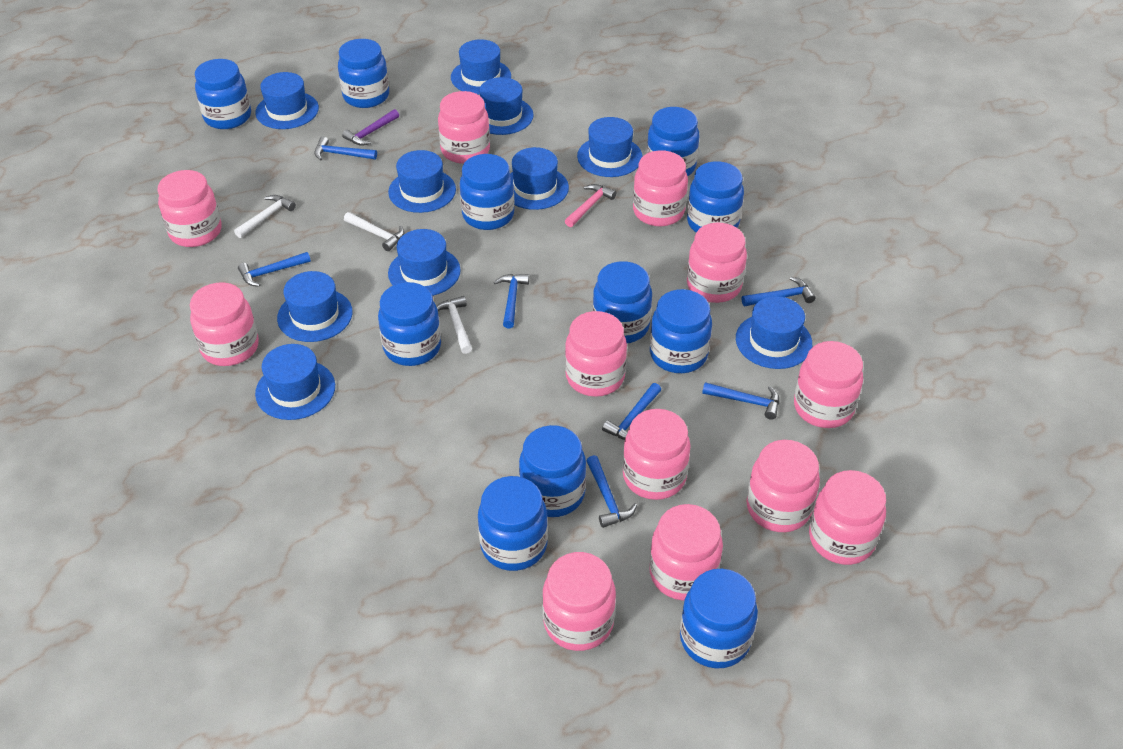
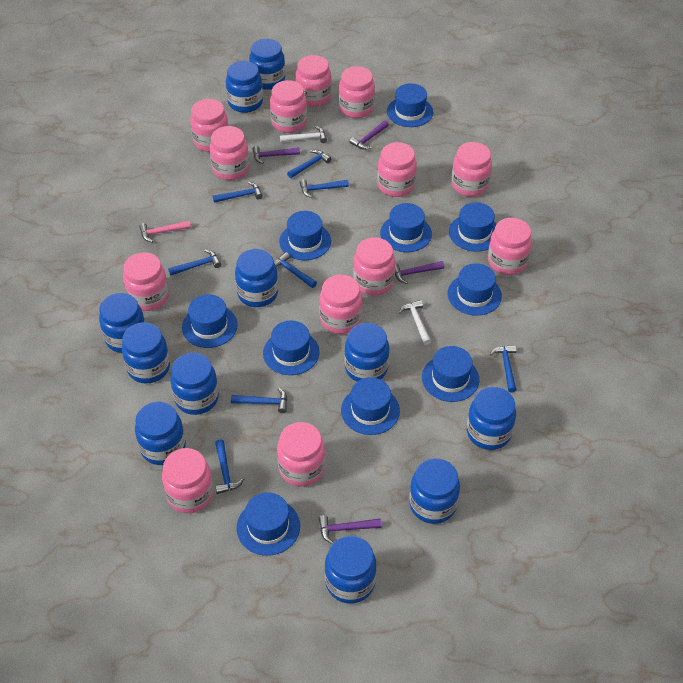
blue hammer: 7 -> 8
pink jar: 12 -> 13
purple hammer: 1 -> 4
white hammer: 3 -> 2

